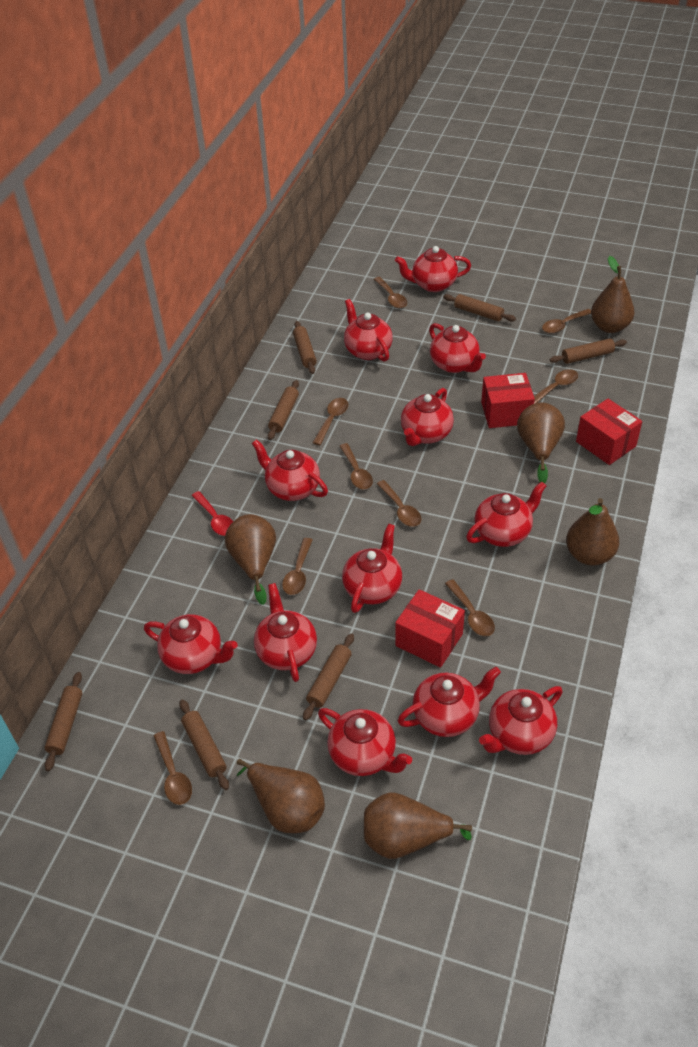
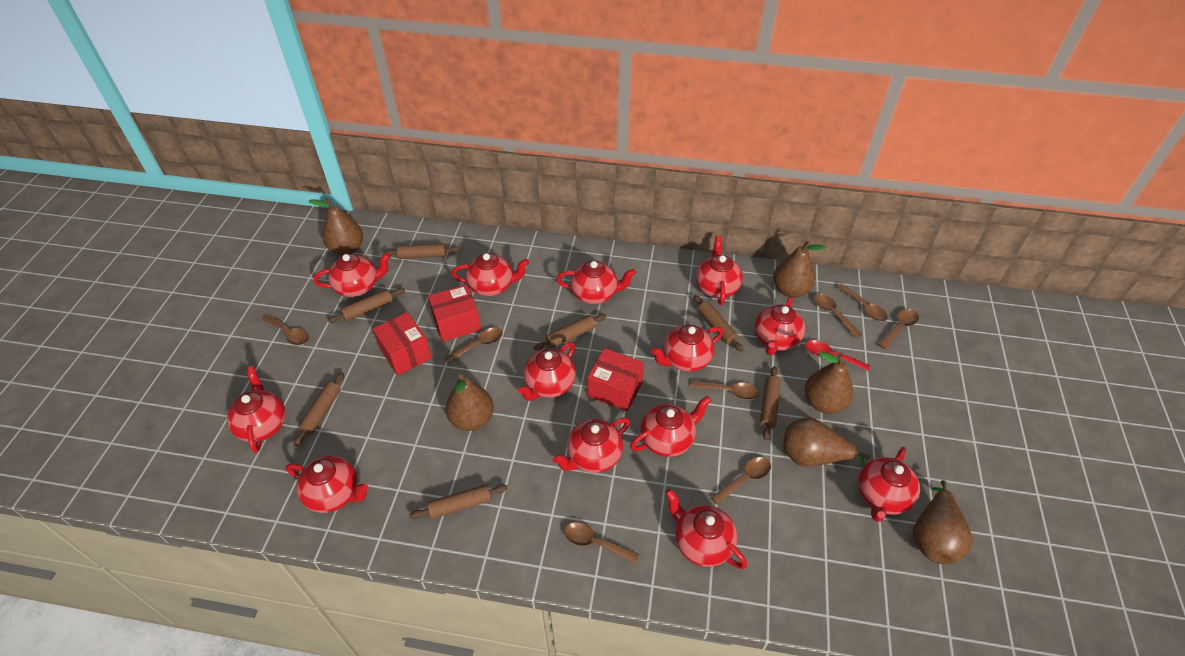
brown spoon: 9 -> 8
red teapot: 12 -> 13

